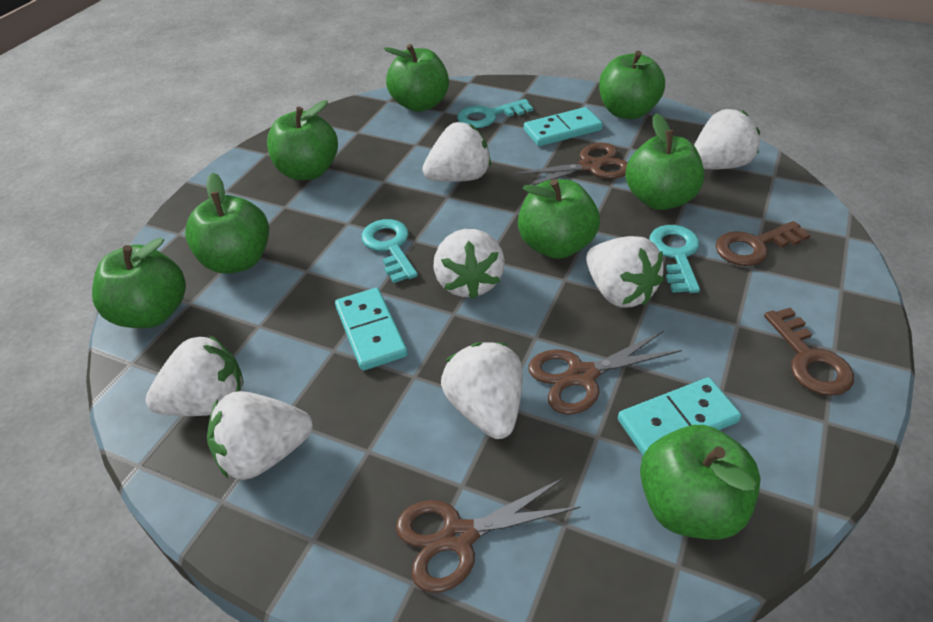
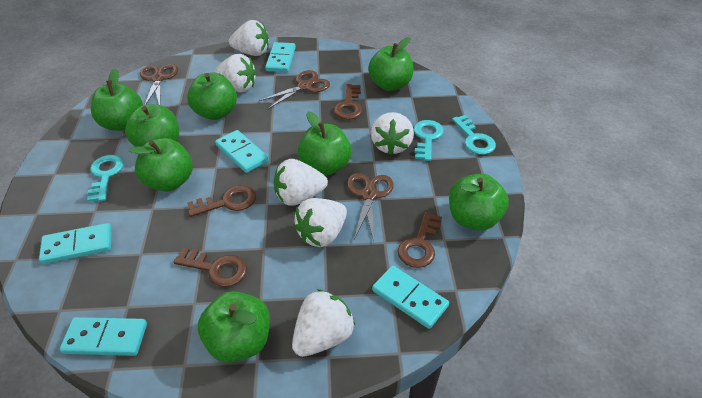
brown key: 2 -> 4
turquoise domino: 3 -> 5
white strawberry: 7 -> 6

